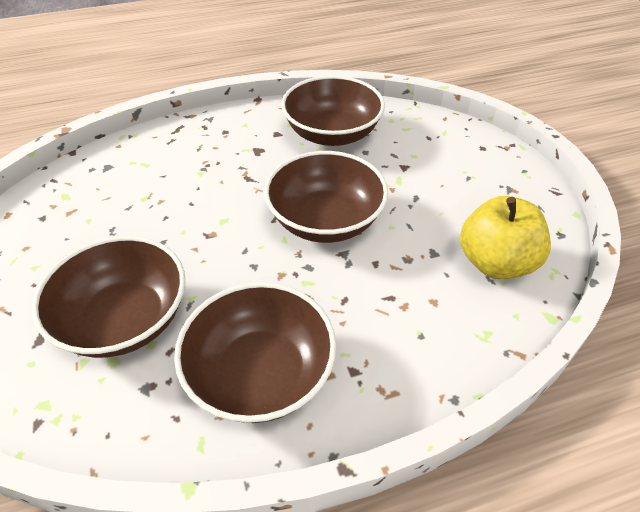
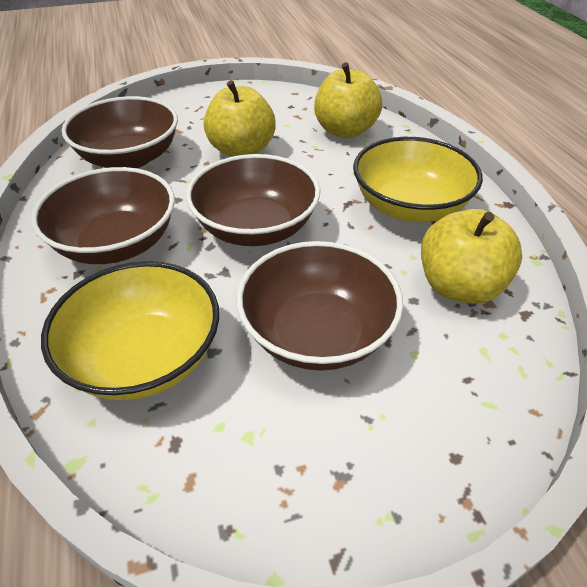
yellow apple: 1 -> 3
yellow bowl: 0 -> 2

